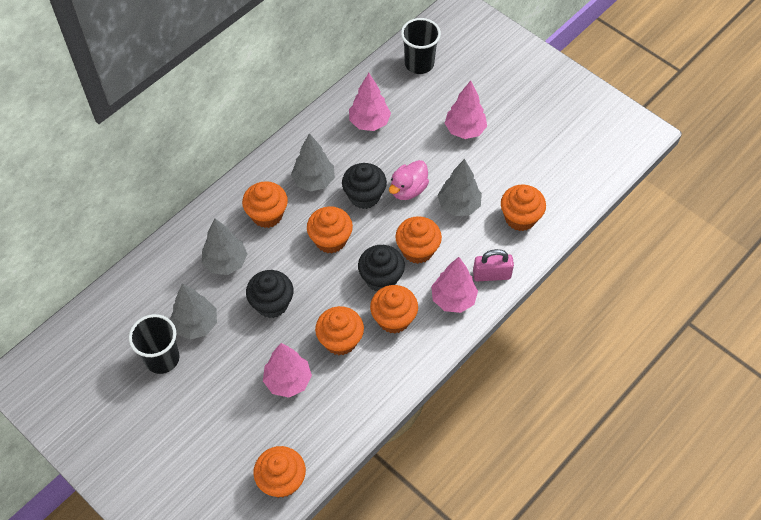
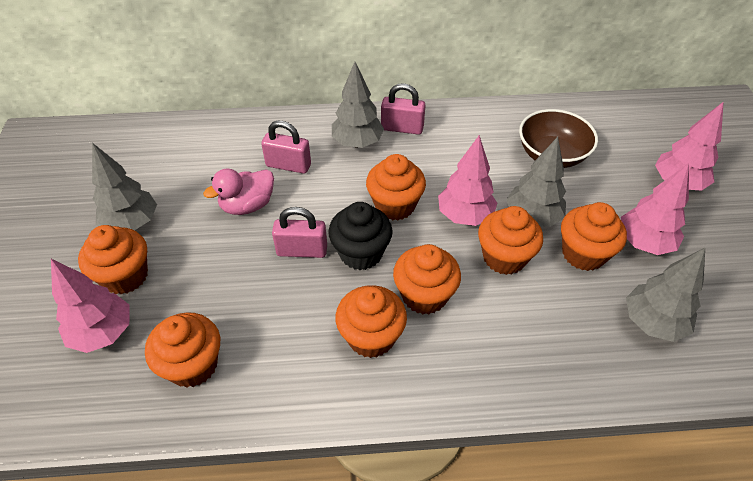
black cup: 2 -> 0
black cupcake: 3 -> 1
brown bowl: 0 -> 1
pink padlock: 1 -> 3

